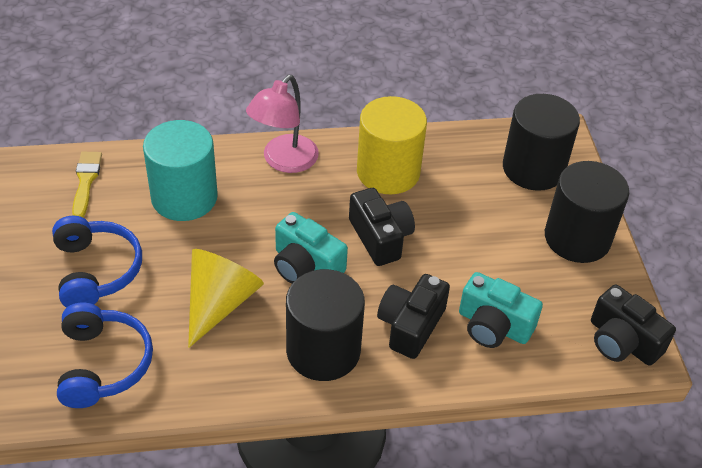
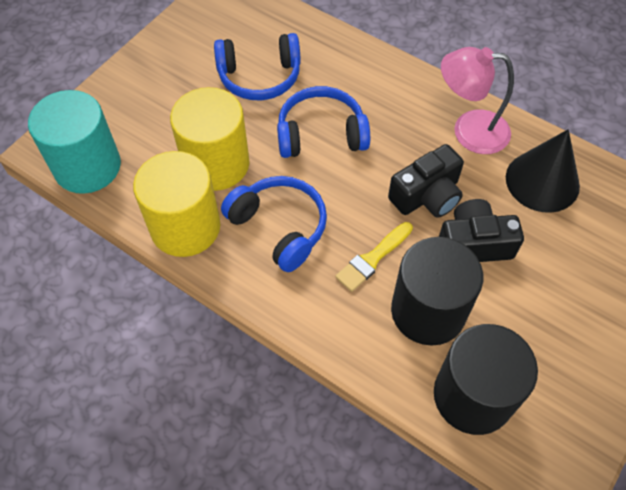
black camera: 3 -> 2
black cone: 0 -> 1
black cylinder: 3 -> 2
blue headphones: 2 -> 3
turquoise camera: 2 -> 0
yellow cone: 1 -> 0
yellow cylinder: 1 -> 2

